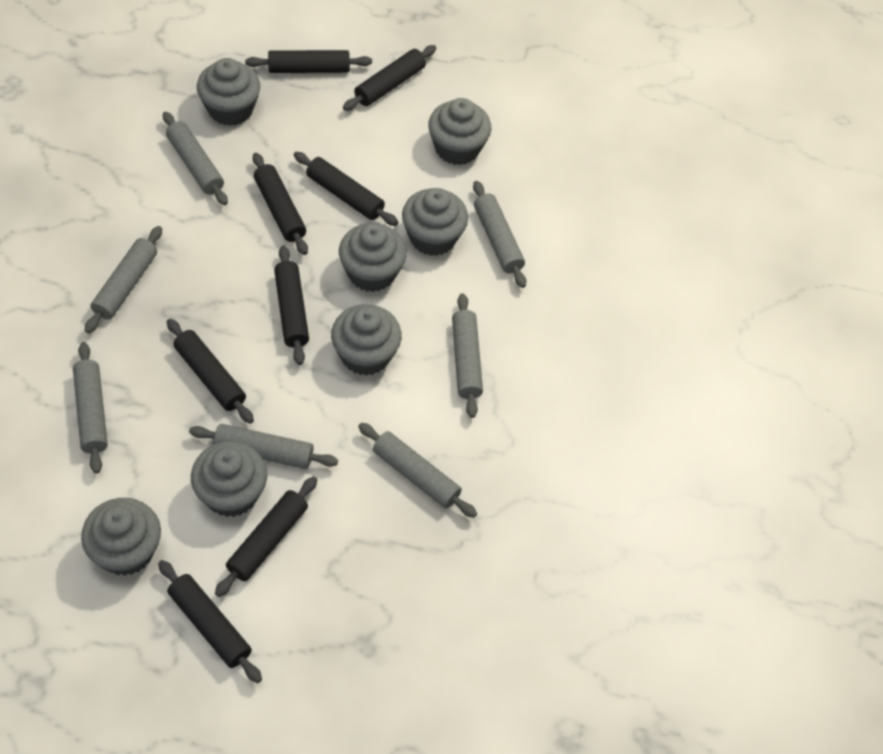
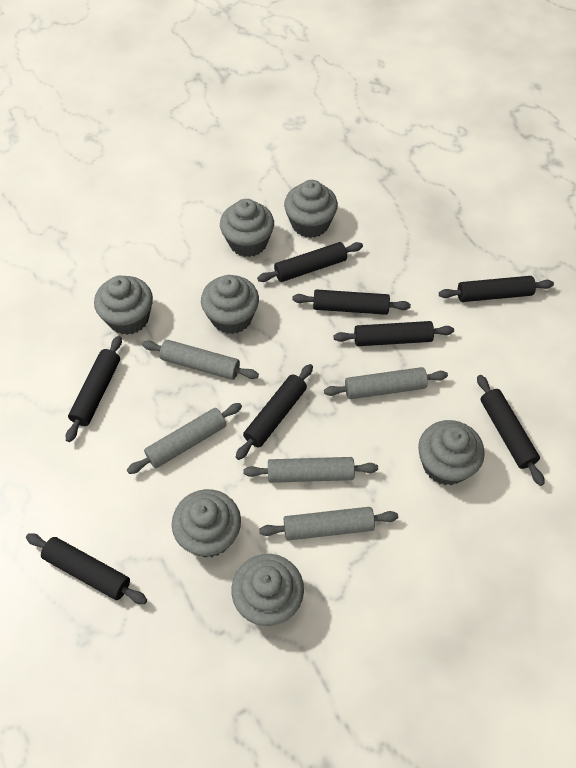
grey rolling pin: 7 -> 5

